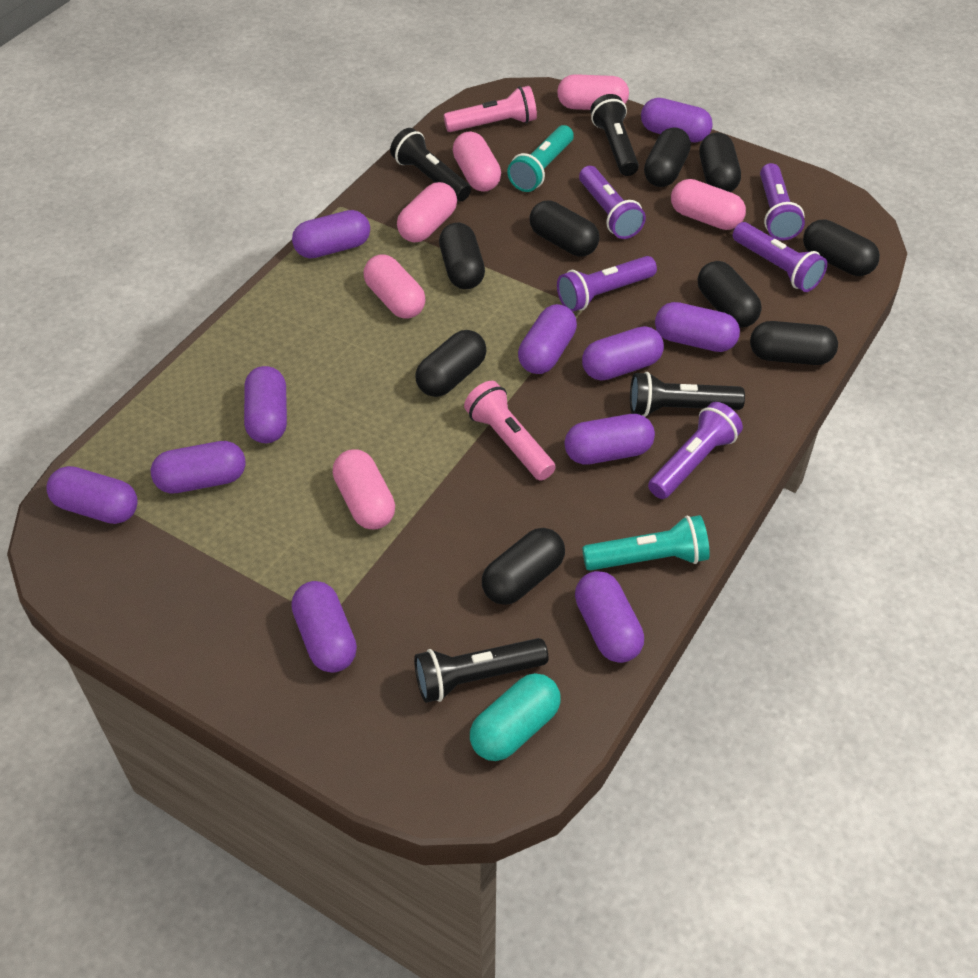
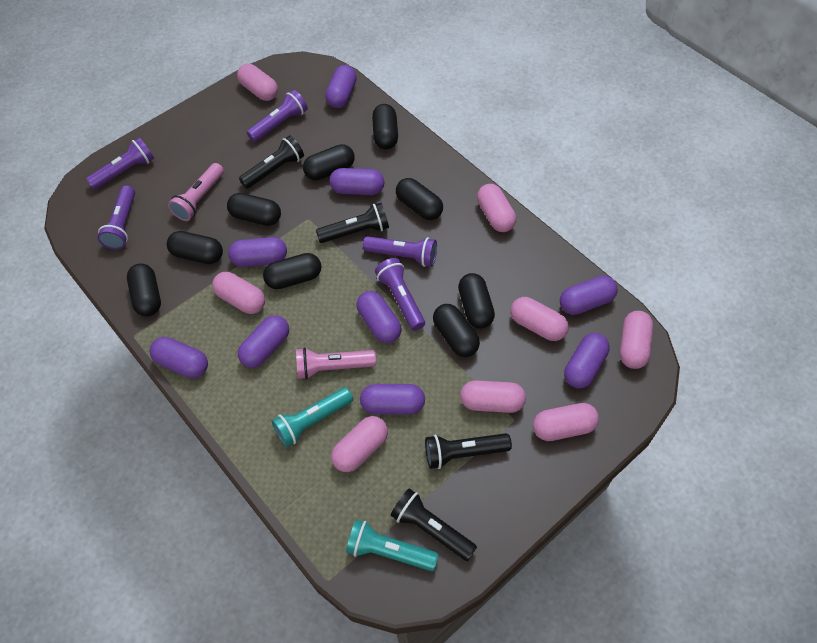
pink capsule: 6 -> 8
purple capsule: 11 -> 9
turquoise capsule: 1 -> 0

